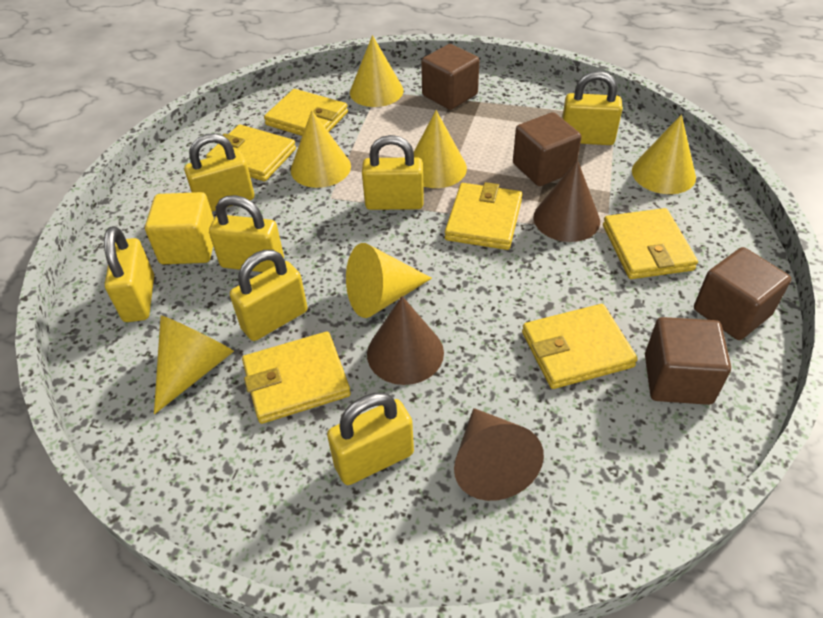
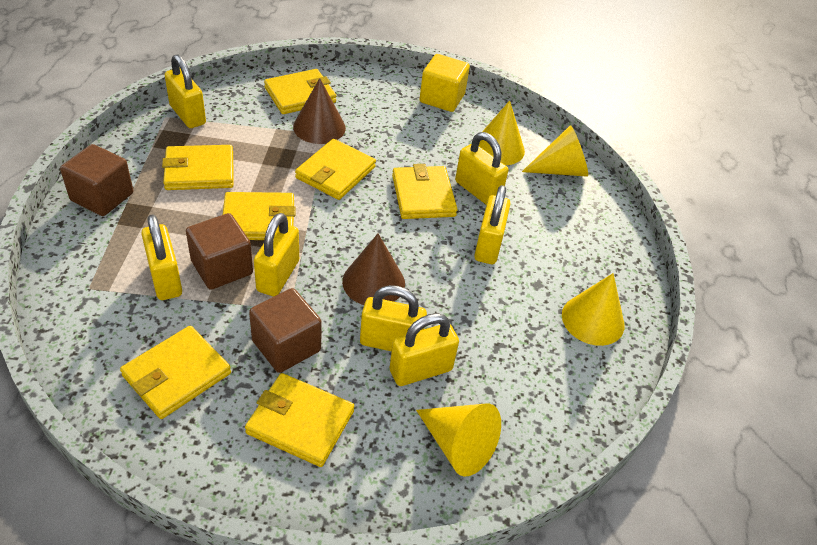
brown cone: 3 -> 2
brown cube: 4 -> 3
yellow cone: 6 -> 4
yellow wallet: 6 -> 7

